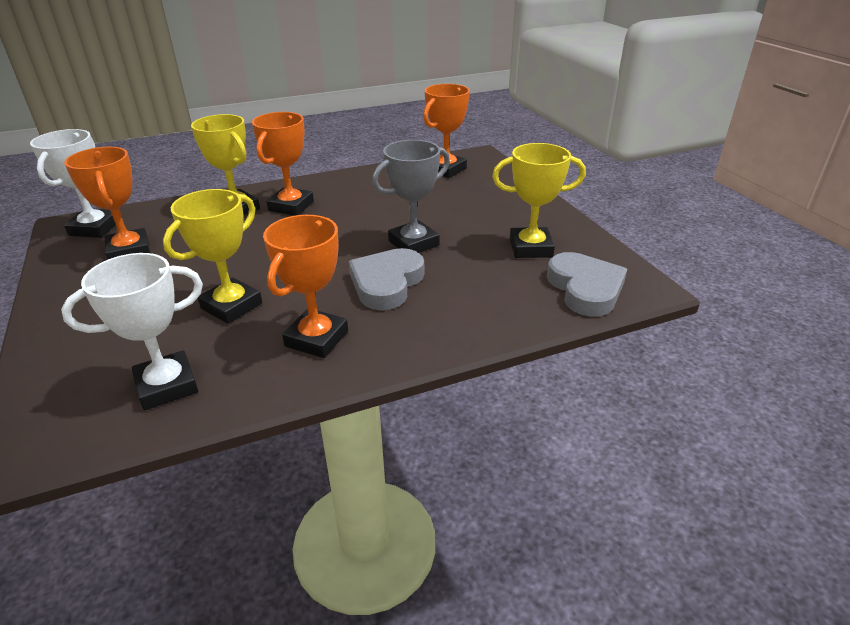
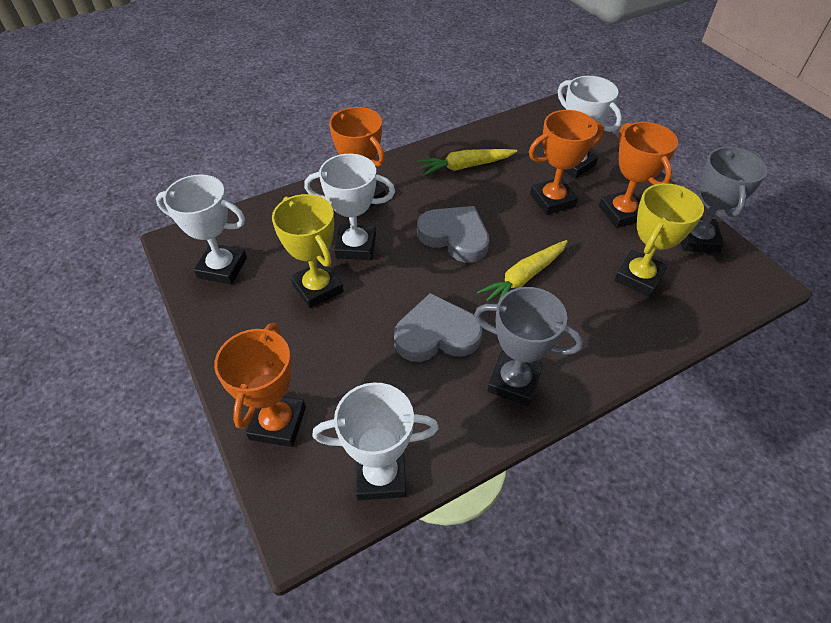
grey trophy: 1 -> 2
white trophy: 2 -> 4
yellow carrot: 0 -> 2
yellow trophy: 3 -> 2

